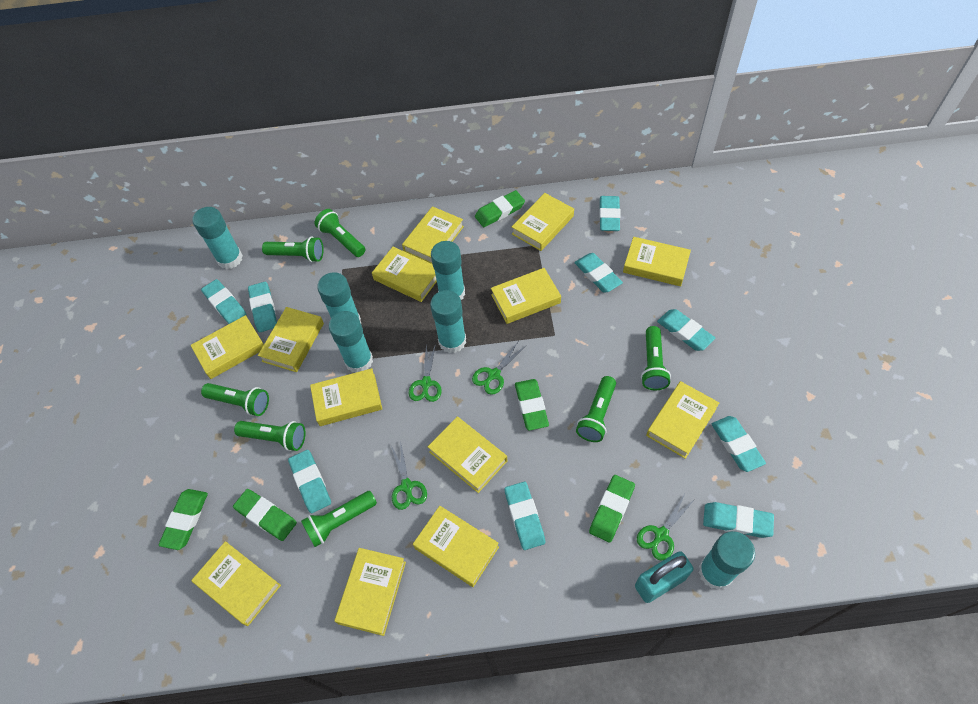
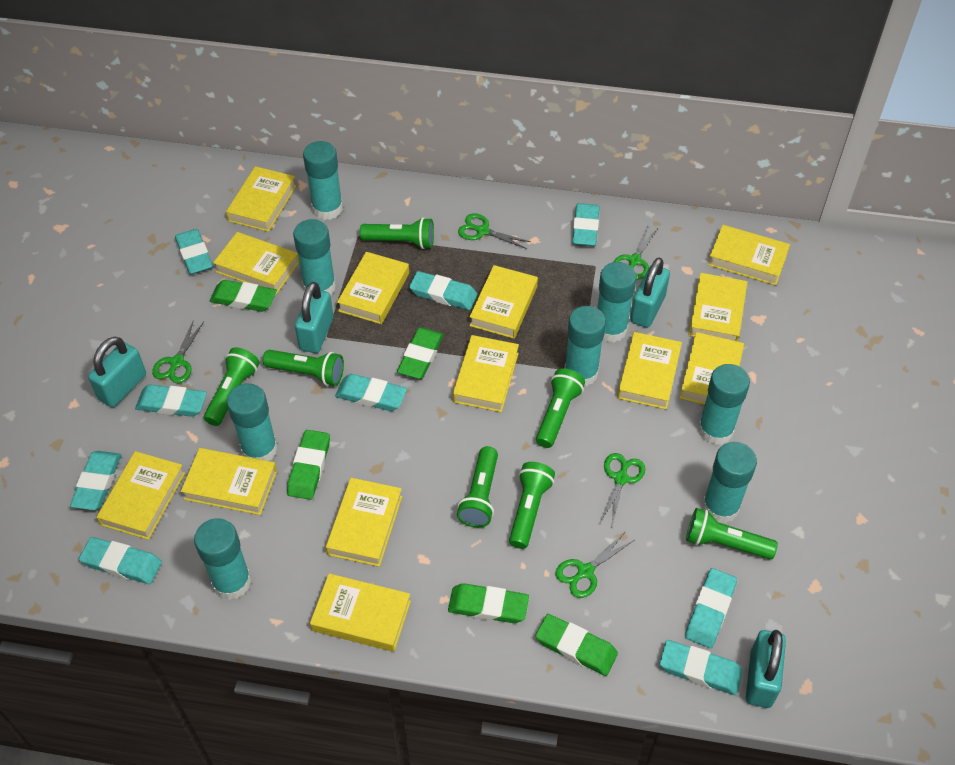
green scissors: 4 -> 5
turquoise glue stick: 6 -> 8
turquoise padlock: 1 -> 4

